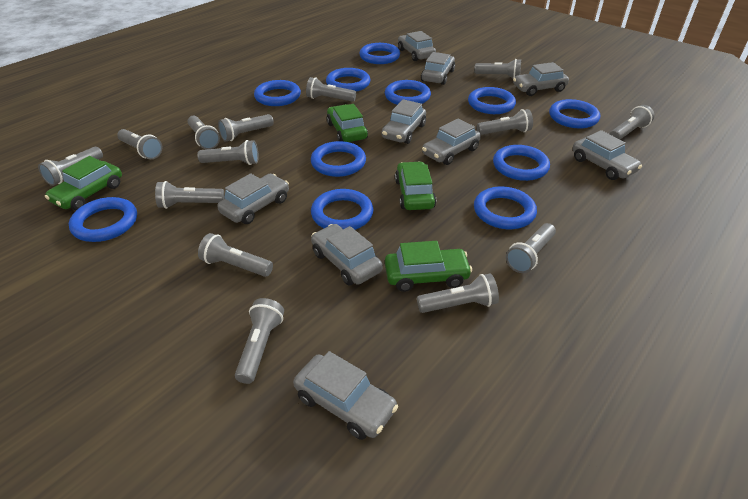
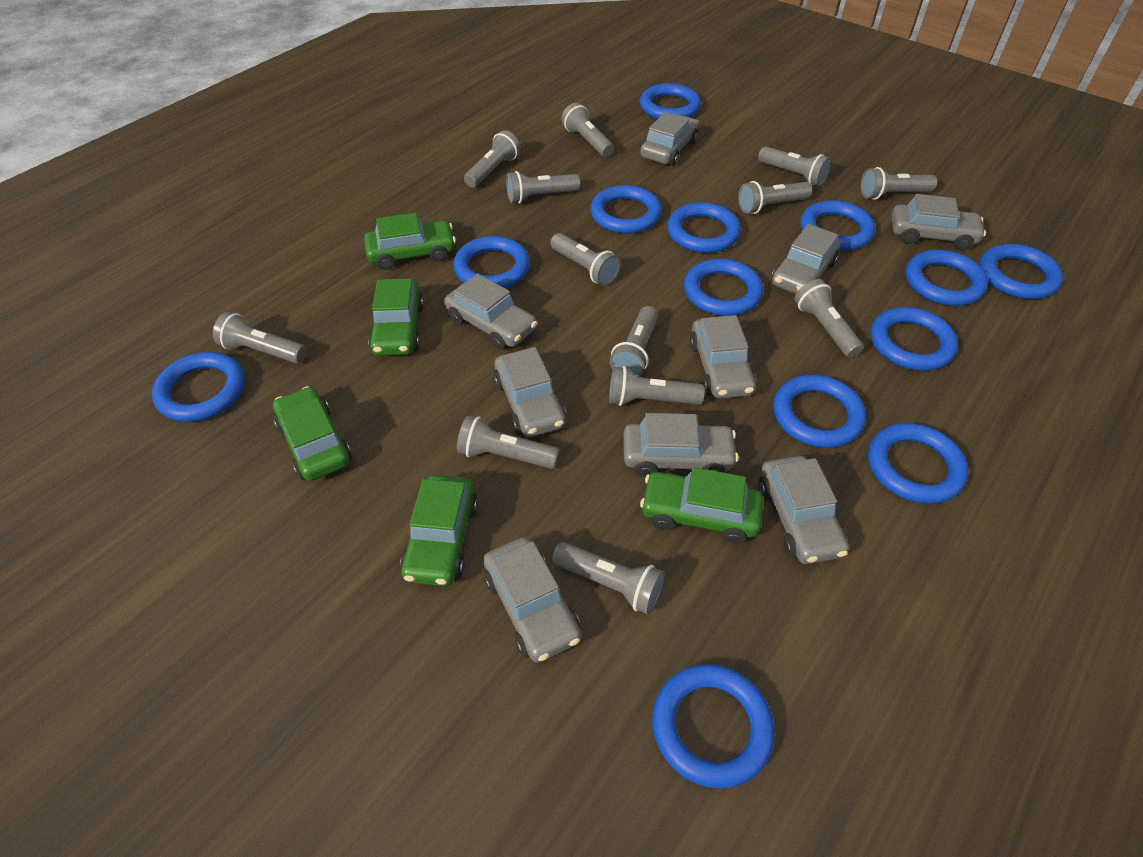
blue ring: 11 -> 13
green car: 4 -> 5
grey flashlight: 14 -> 13

